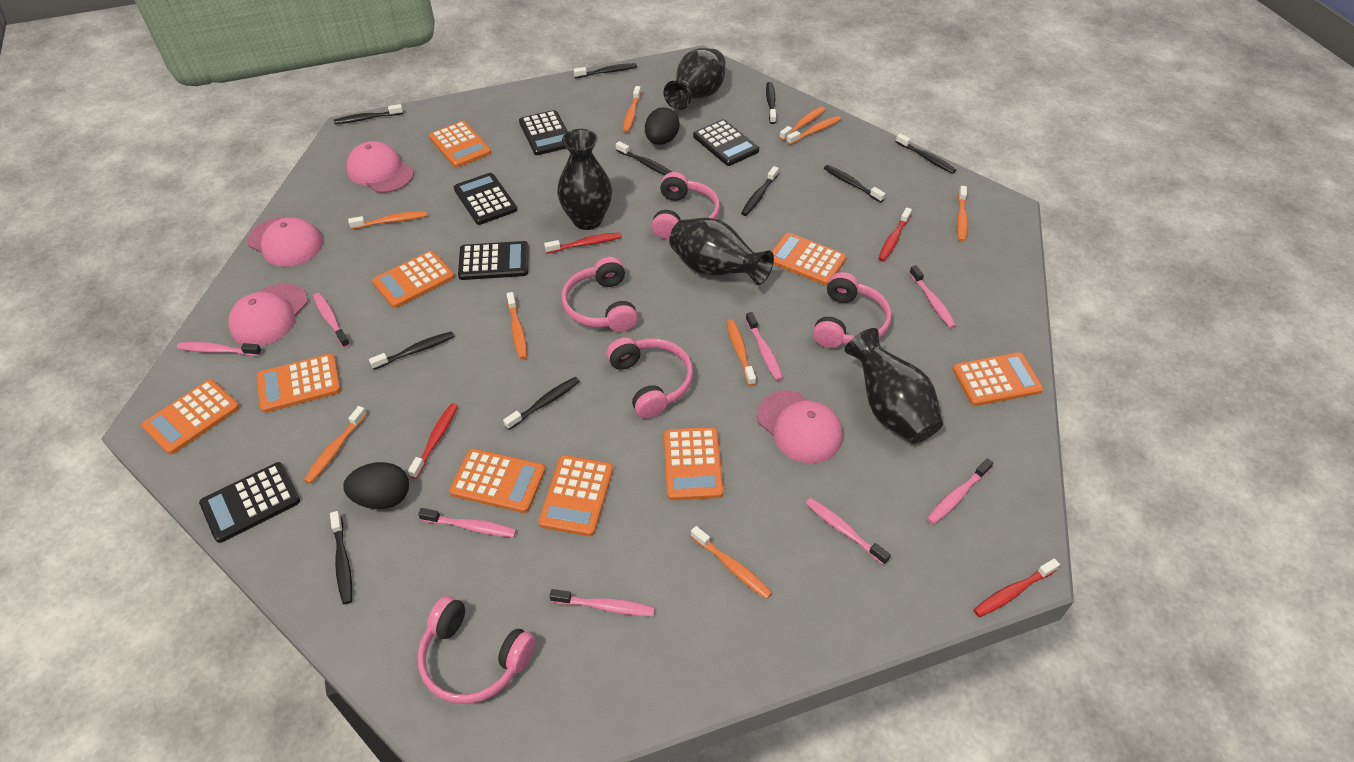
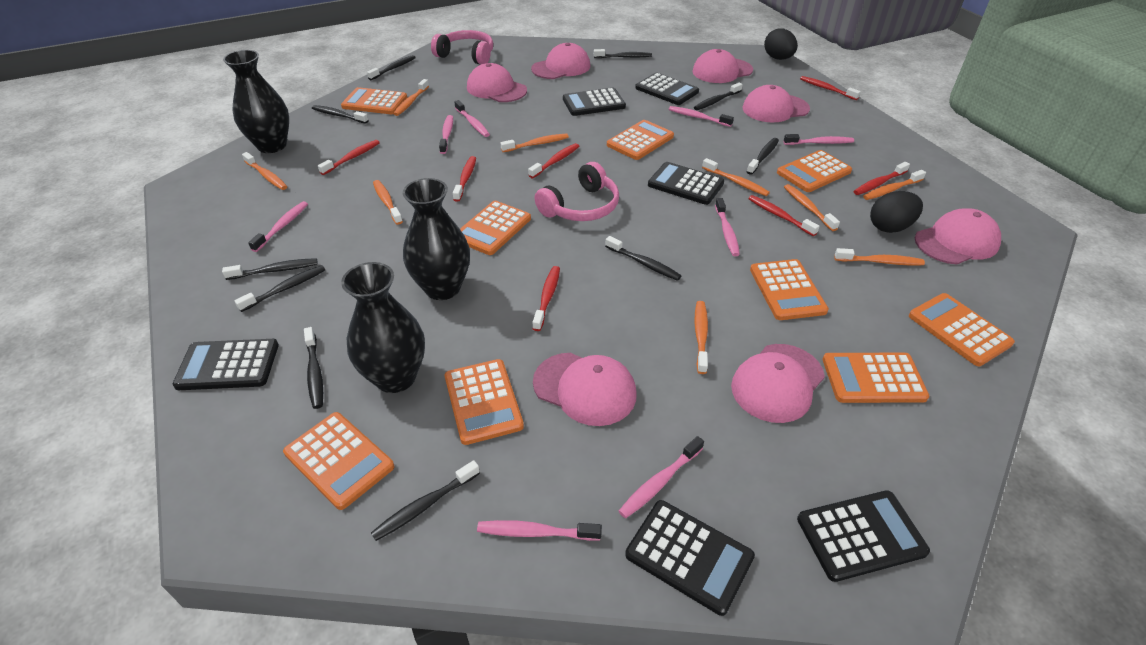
black calculator: 5 -> 6
black vase: 4 -> 3
pink cap: 4 -> 7
pink headphones: 5 -> 2
red toothbrush: 4 -> 7

